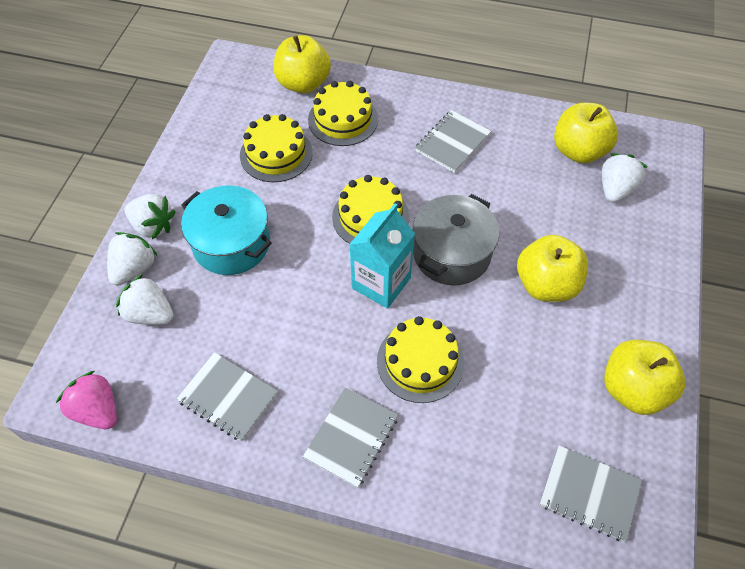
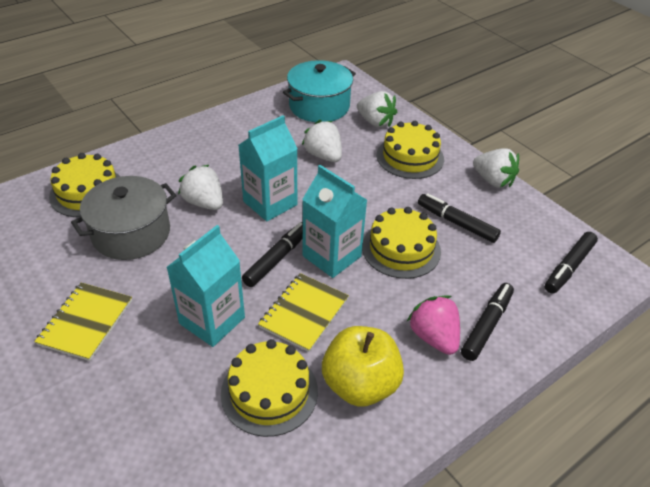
black marker: 0 -> 4
grey notebook: 4 -> 0
turquoise carton: 1 -> 3
yellow apple: 4 -> 1
yellow notebook: 0 -> 2

